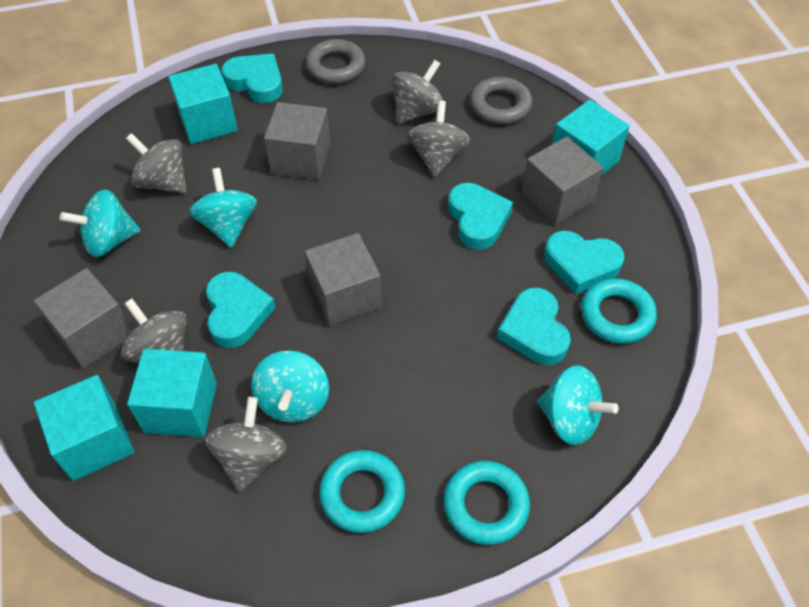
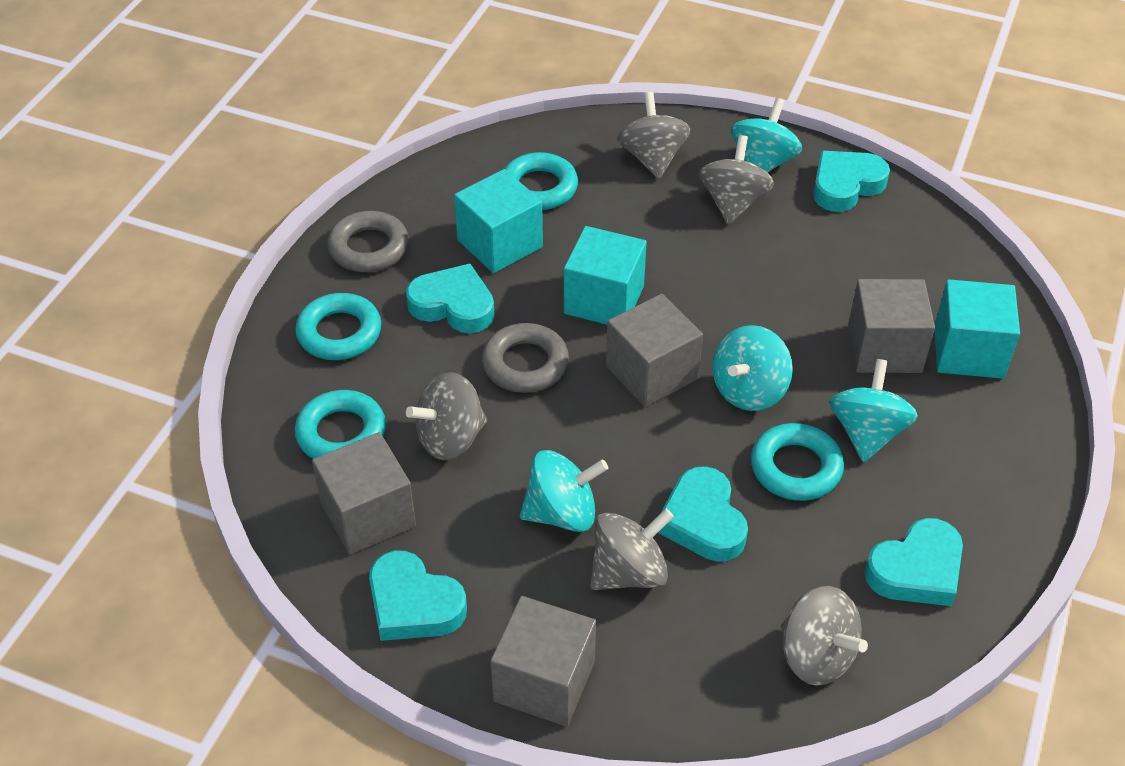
turquoise cube: 4 -> 3
turquoise ring: 3 -> 4

